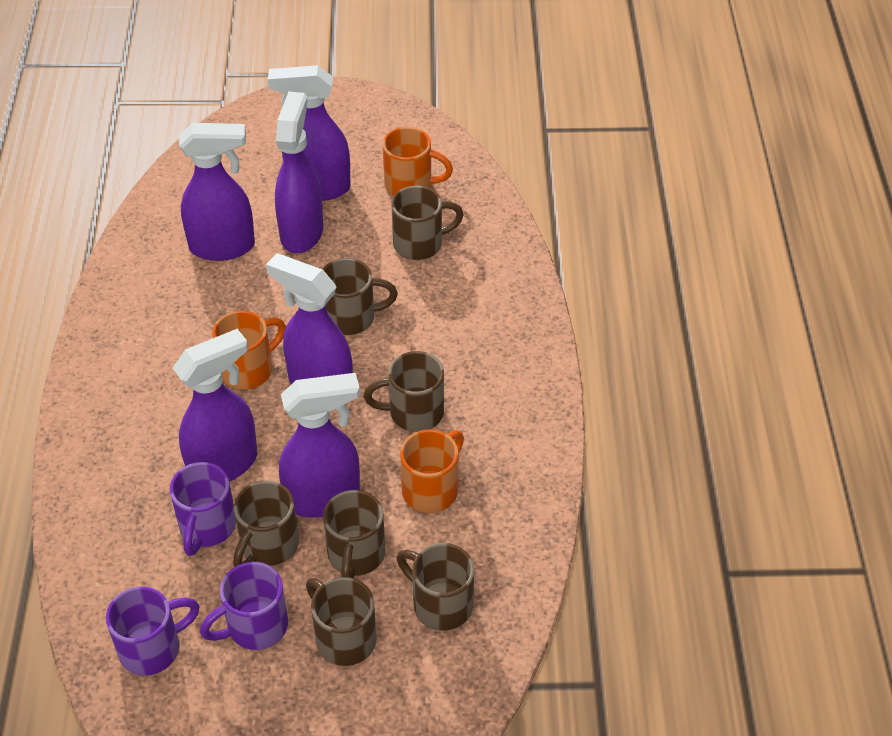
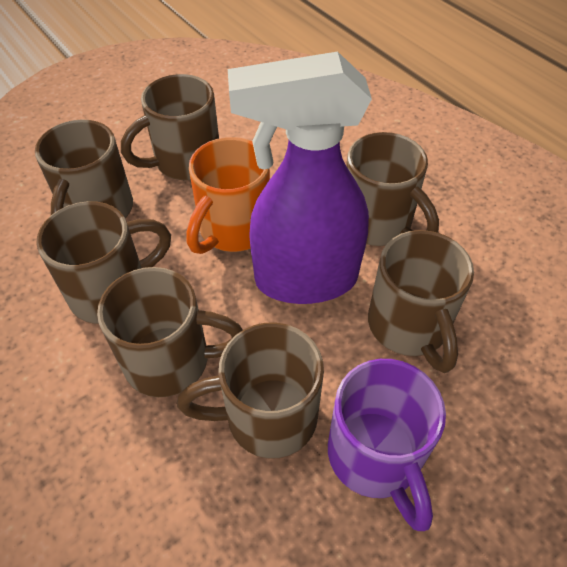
orange mug: 3 -> 1
purple mug: 3 -> 1
purple spray bottle: 6 -> 1

